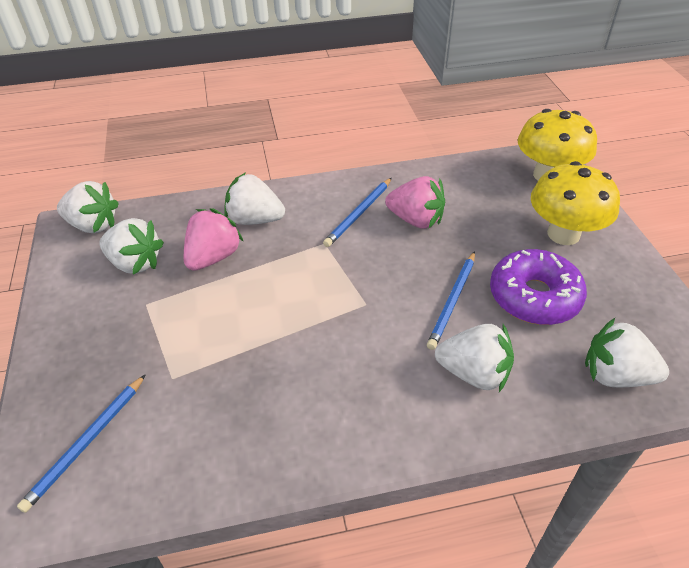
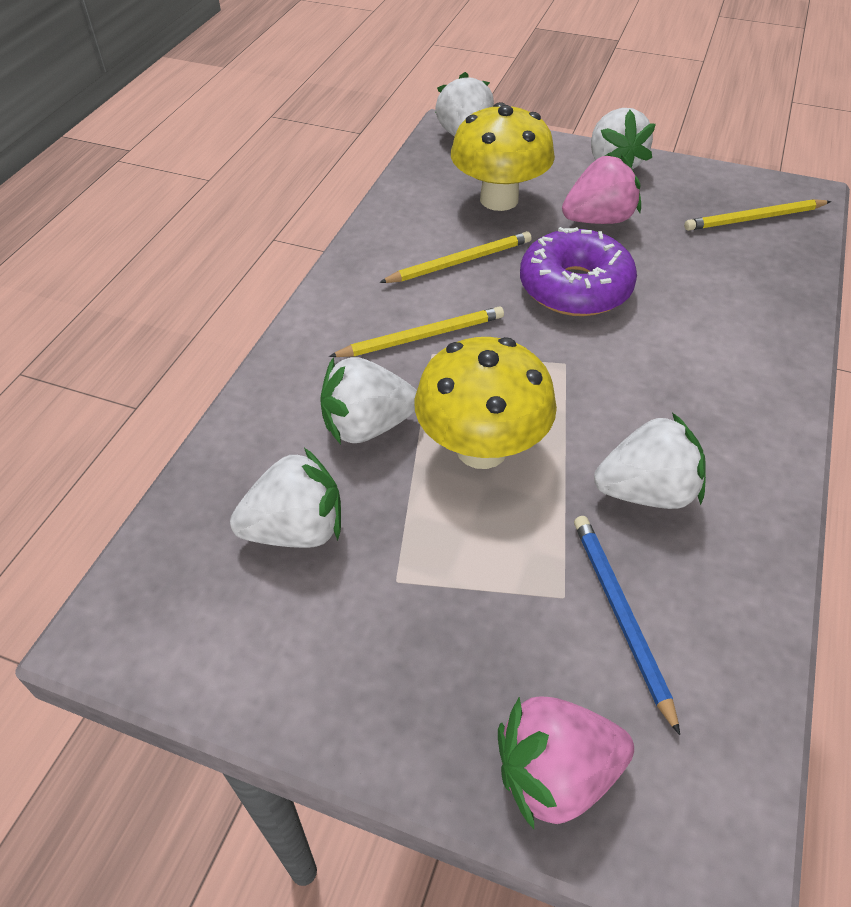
blue pencil: 3 -> 1
yellow pencil: 0 -> 3

